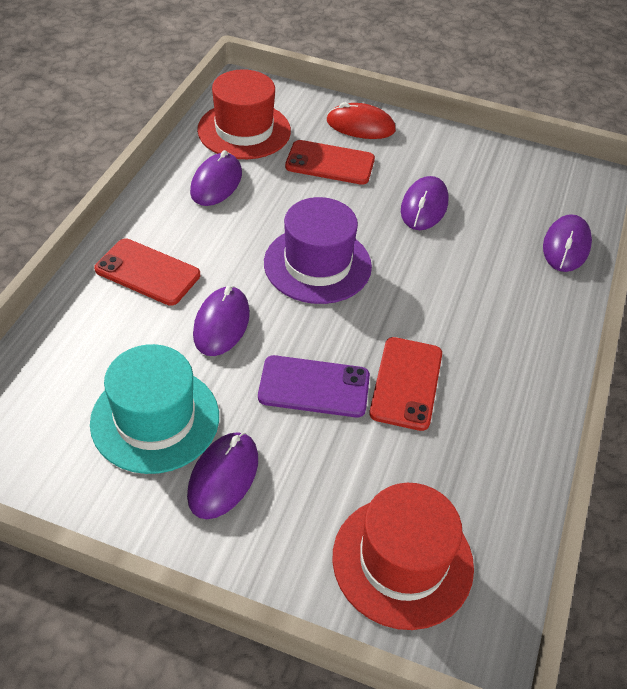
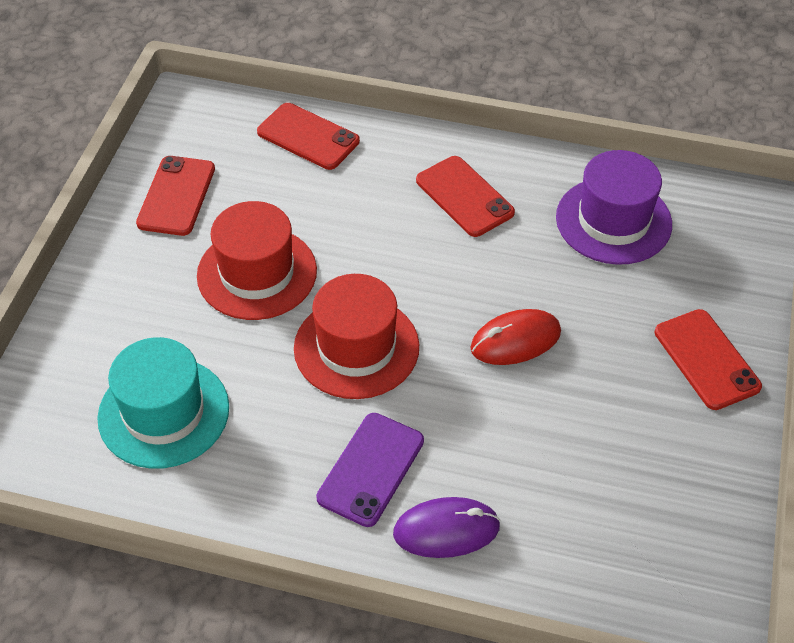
purple mouse: 5 -> 1
red phone: 3 -> 4

